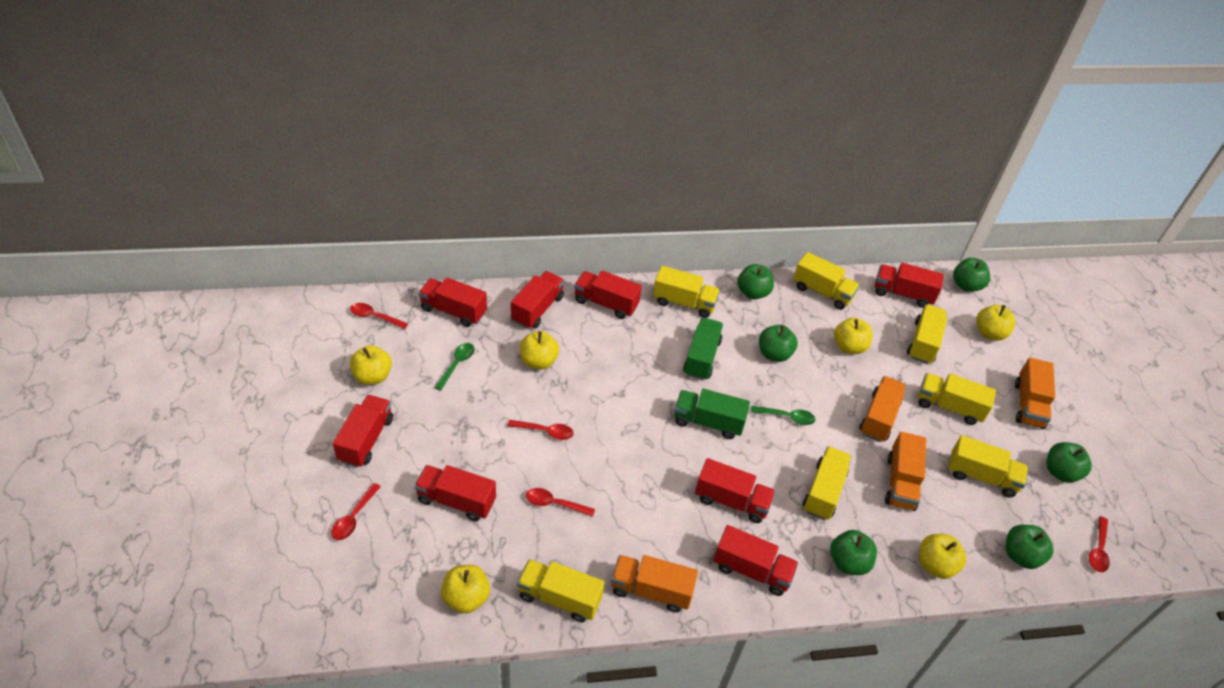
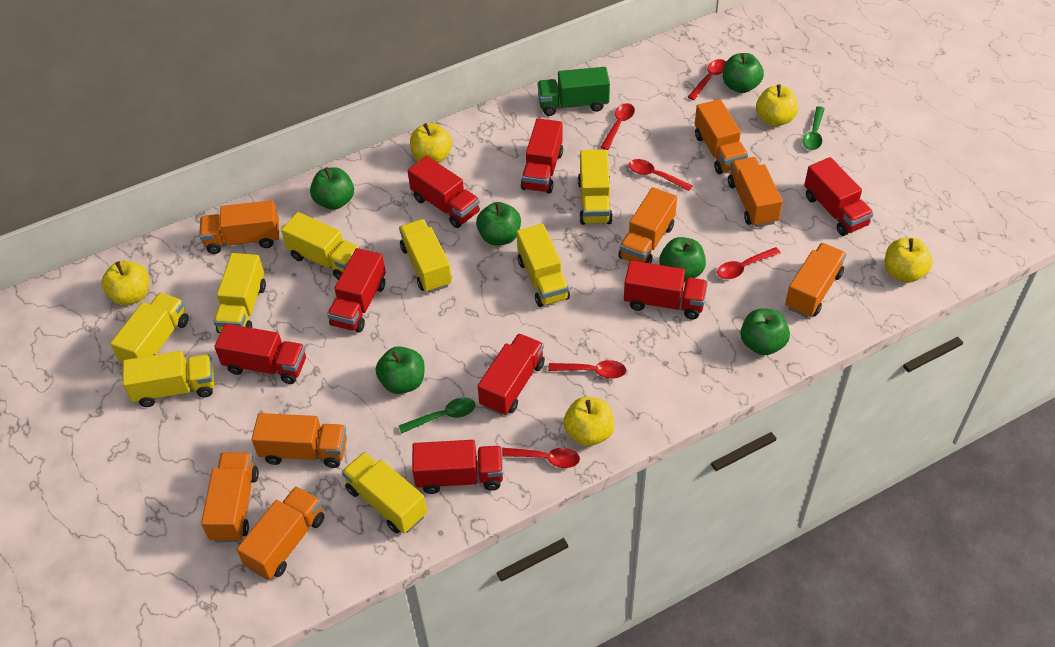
green truck: 2 -> 1
orange truck: 4 -> 8
red spoon: 5 -> 6
yellow apple: 6 -> 5
yellow truck: 7 -> 8

